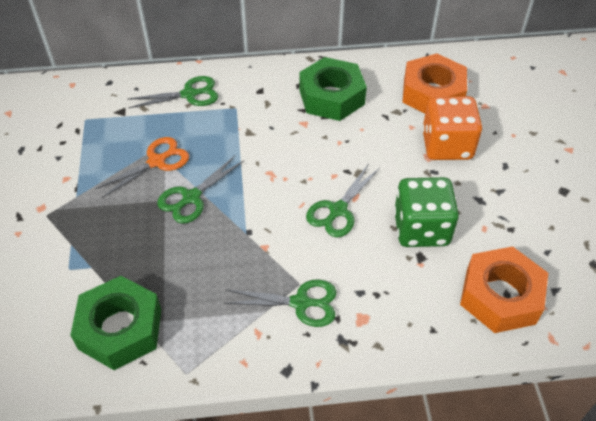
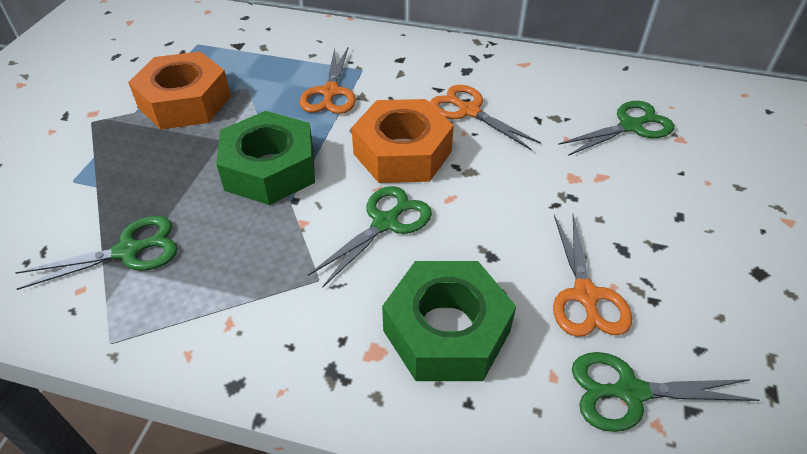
green dice: 1 -> 0
orange dice: 1 -> 0
orange scissors: 1 -> 3

